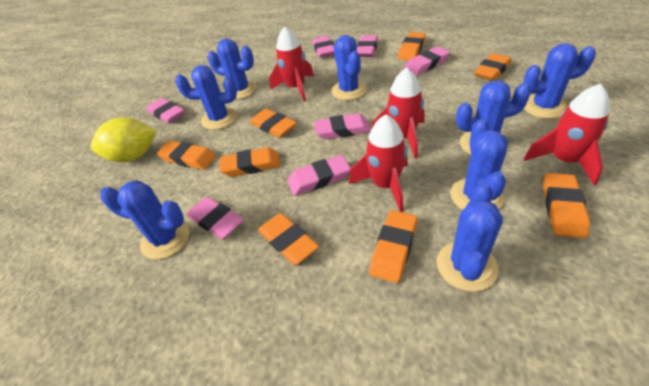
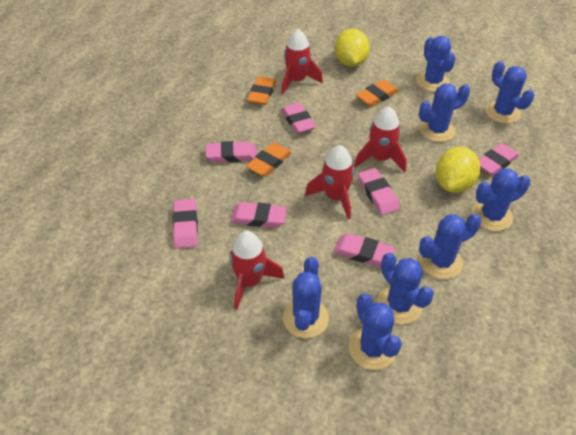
orange eraser: 8 -> 3
yellow lemon: 1 -> 2

